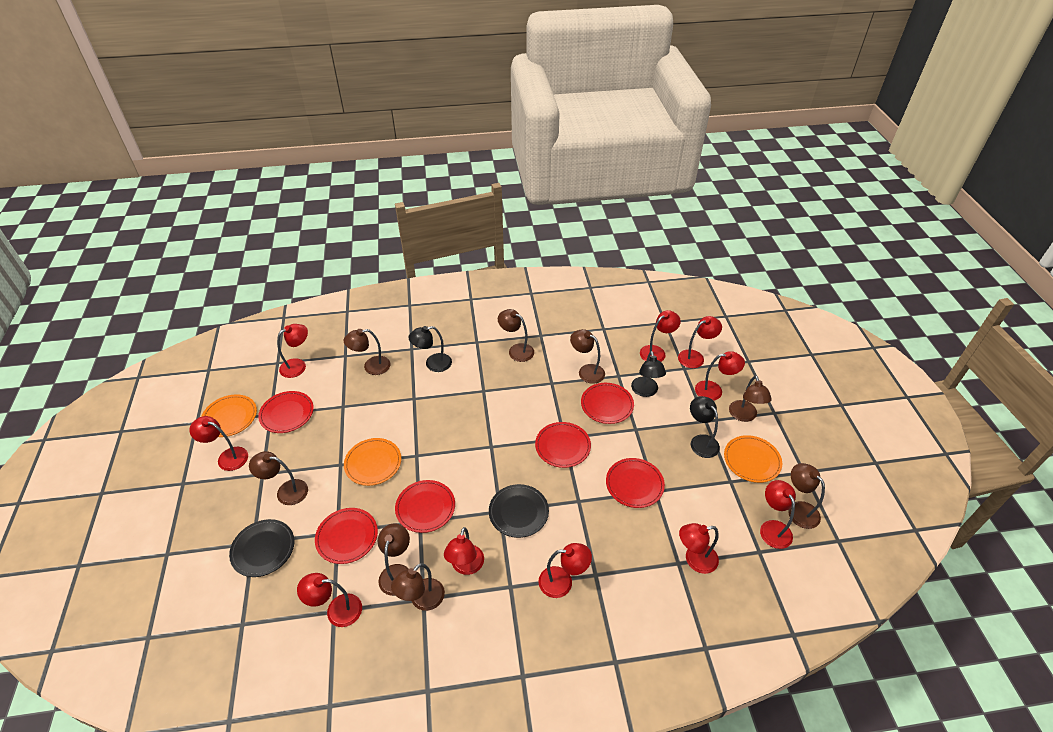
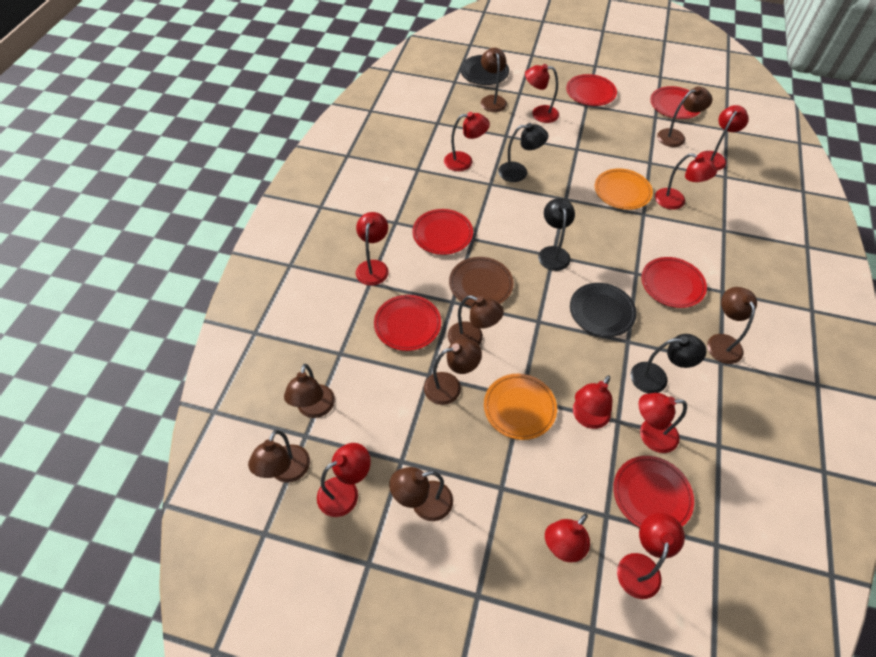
brown plate: 0 -> 1
orange plate: 3 -> 2

